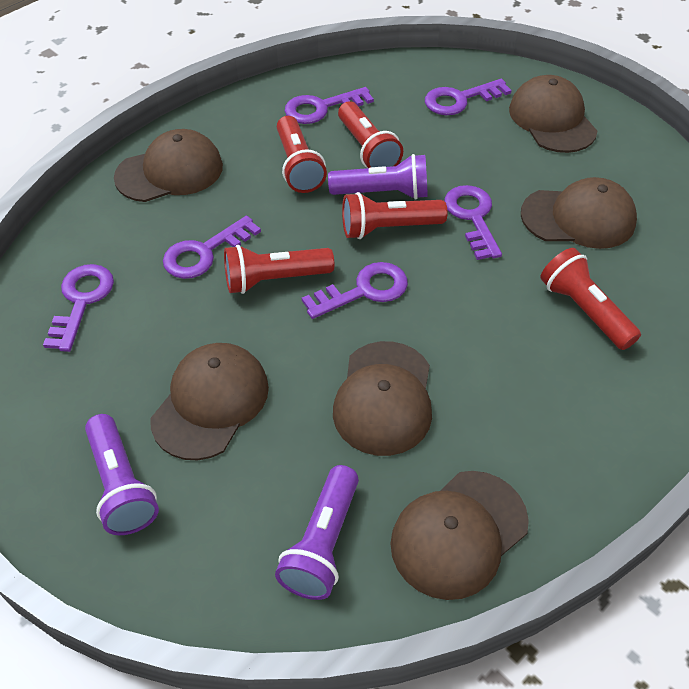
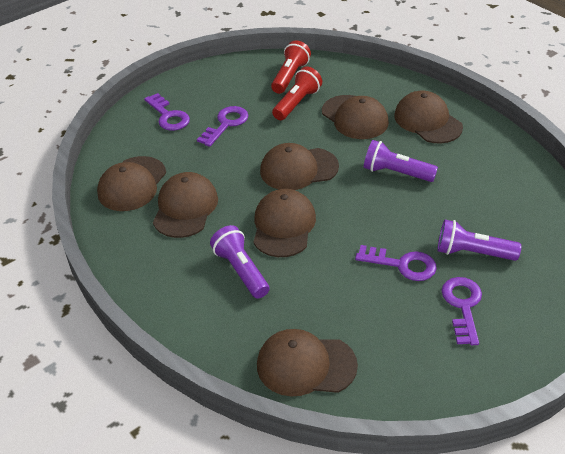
brown cap: 6 -> 7
purple key: 6 -> 4
red flashlight: 5 -> 2

